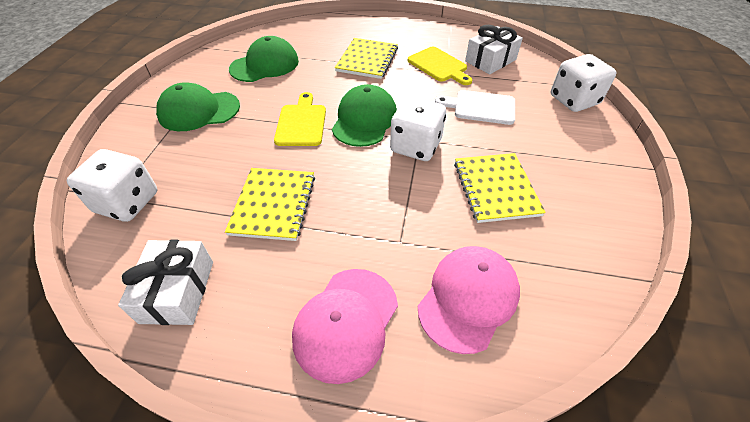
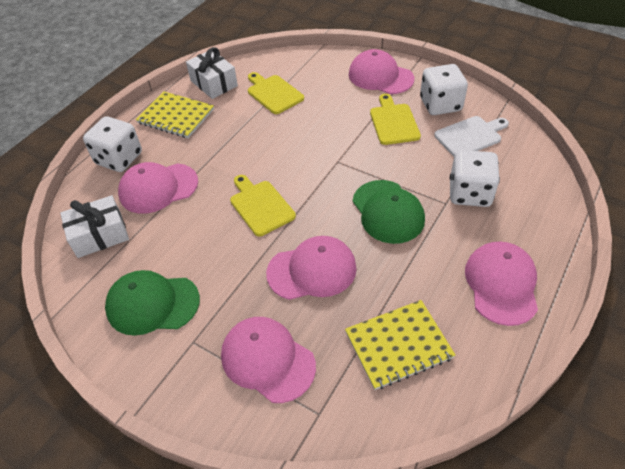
green cap: 3 -> 2
pink cap: 2 -> 5
yellow cutting board: 2 -> 3
yellow notebook: 3 -> 2

